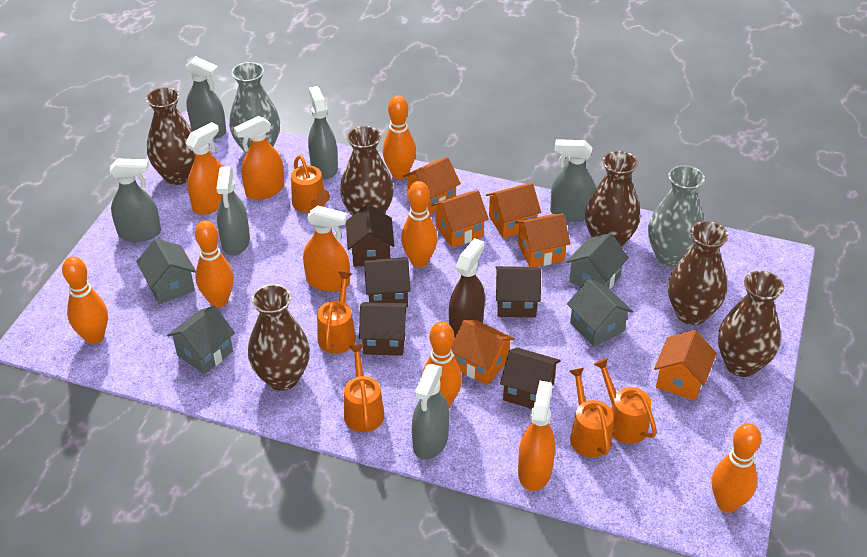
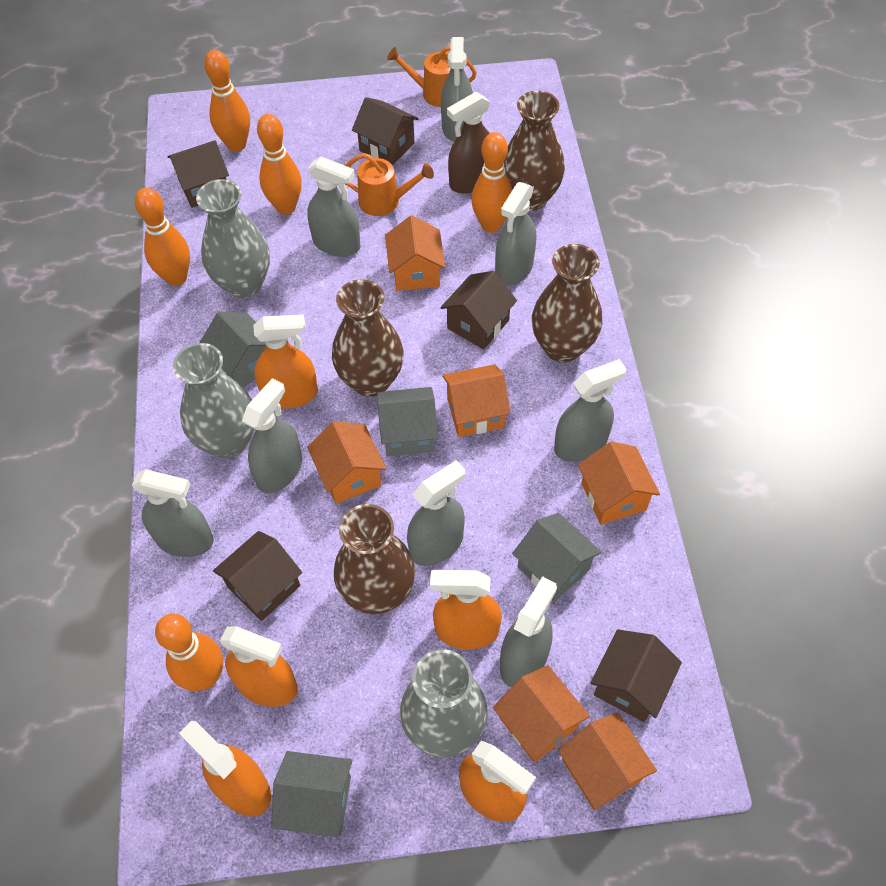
brown vase: 6 -> 4
grey spray bottle: 6 -> 8
grey vase: 2 -> 3
orange bowling pin: 6 -> 5
orange spray bottle: 4 -> 5
orange watering can: 5 -> 2

